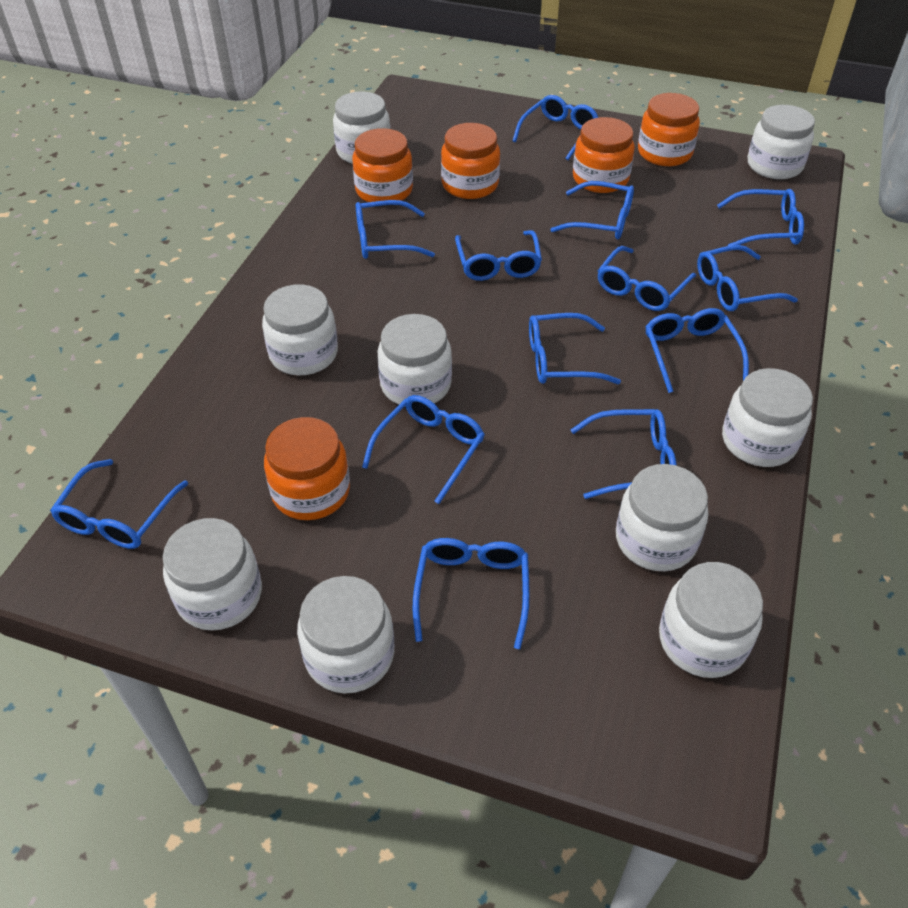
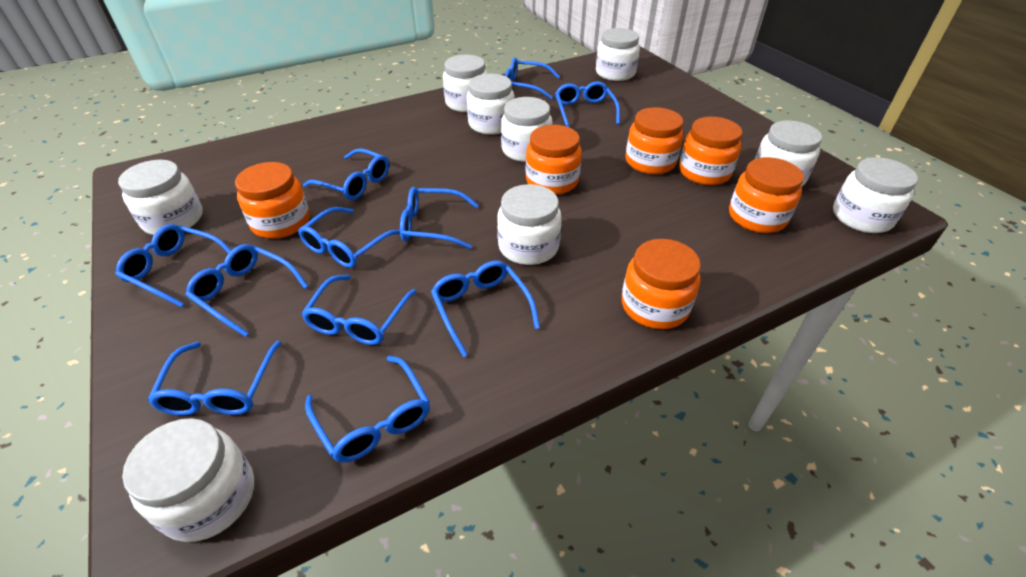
blue glasses: 13 -> 11
orange jar: 5 -> 6

